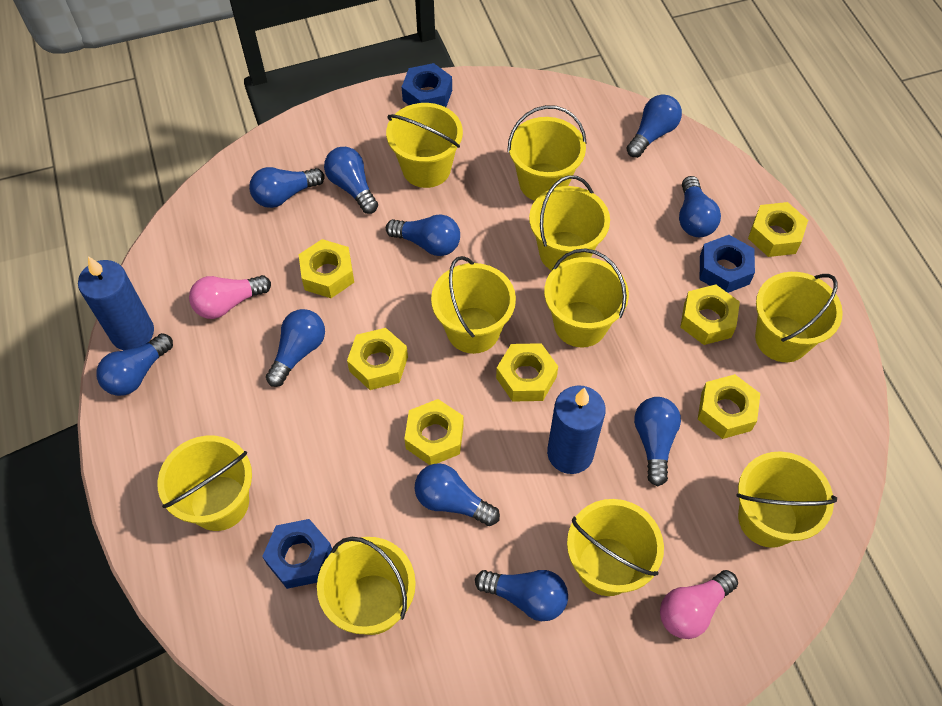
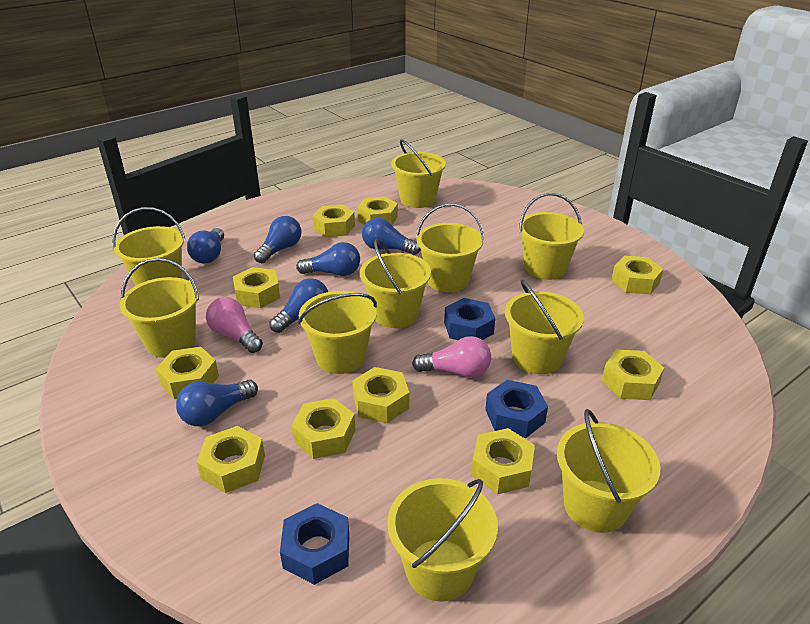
blue candle: 2 -> 0
blue light bulb: 10 -> 6
yellow nut: 7 -> 10

